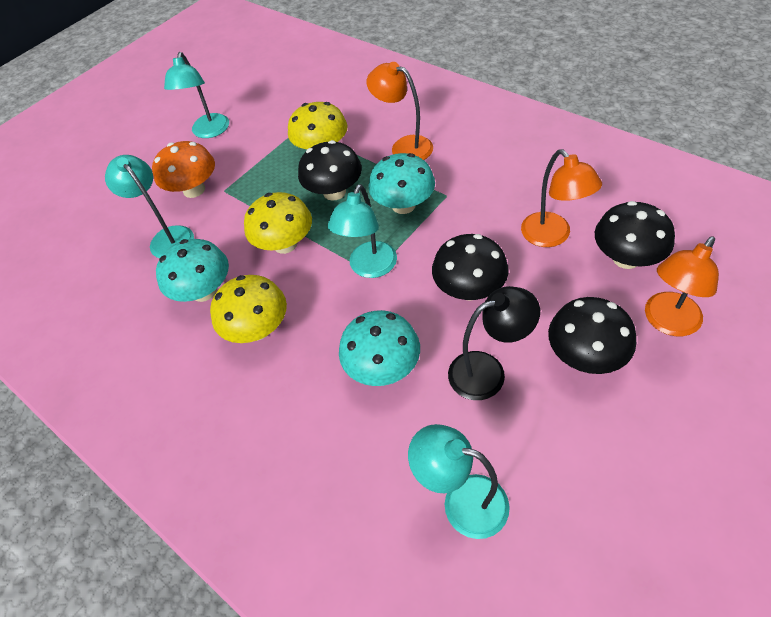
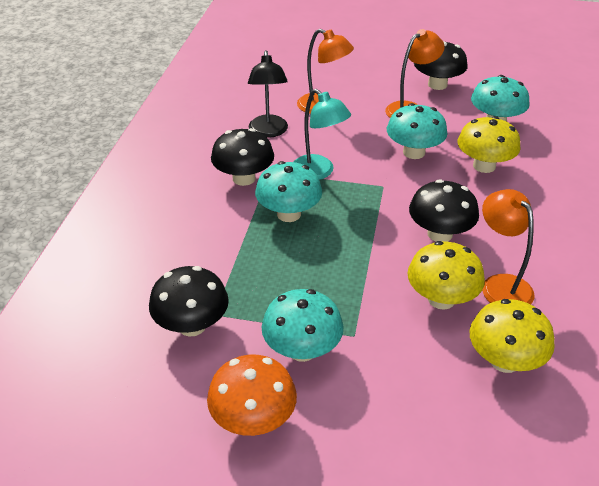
turquoise lamp: 4 -> 1
turquoise mushroom: 3 -> 4

